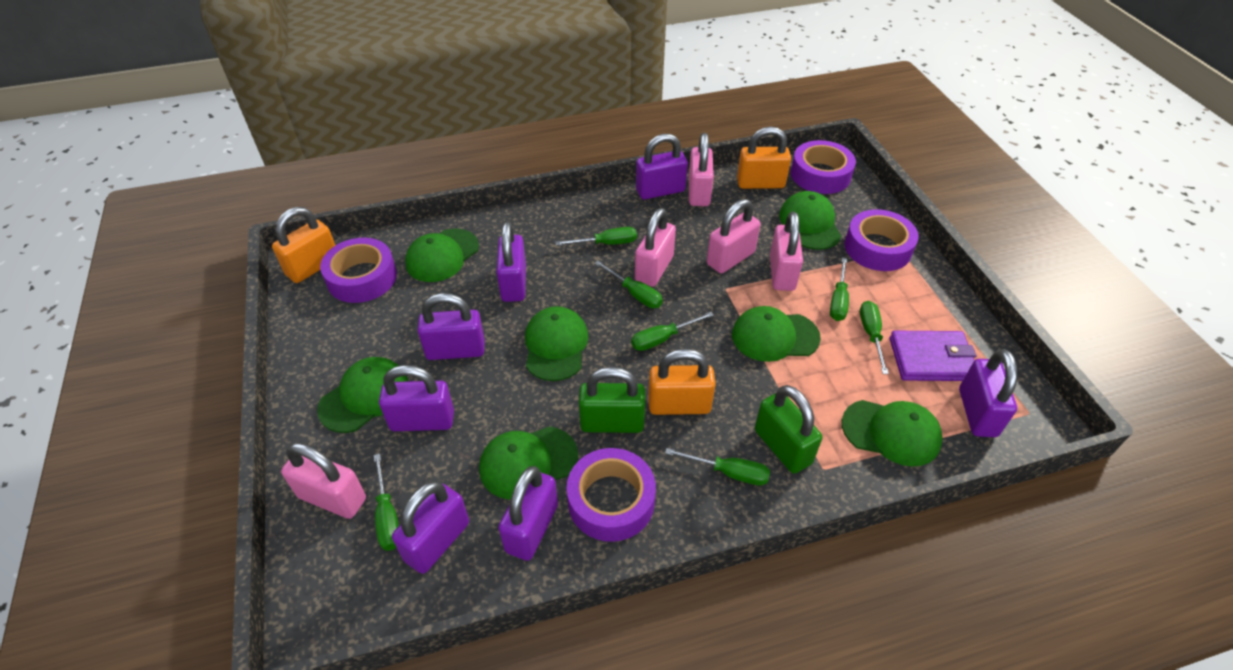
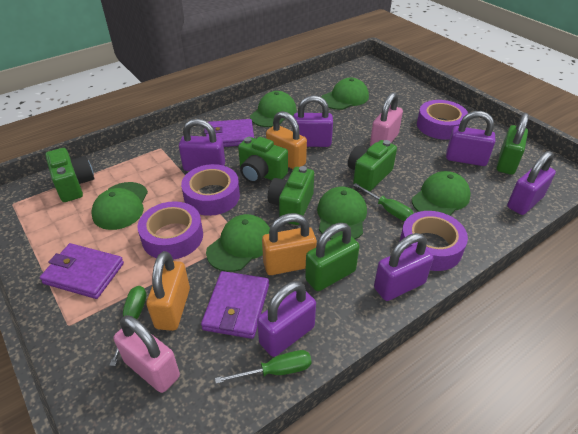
green camera: 0 -> 4
green cap: 7 -> 6
green screwdriver: 7 -> 3
pink padlock: 5 -> 2
purple padlock: 7 -> 6
purple wallet: 1 -> 3

